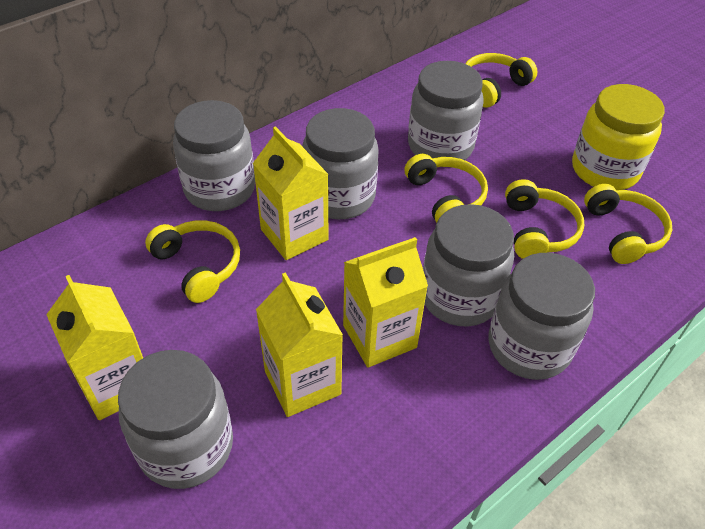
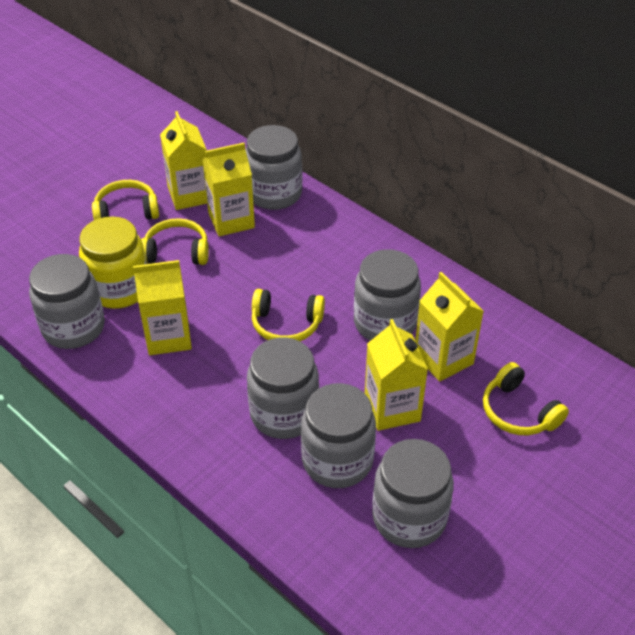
yellow carton: 4 -> 5
yellow headphones: 5 -> 4

